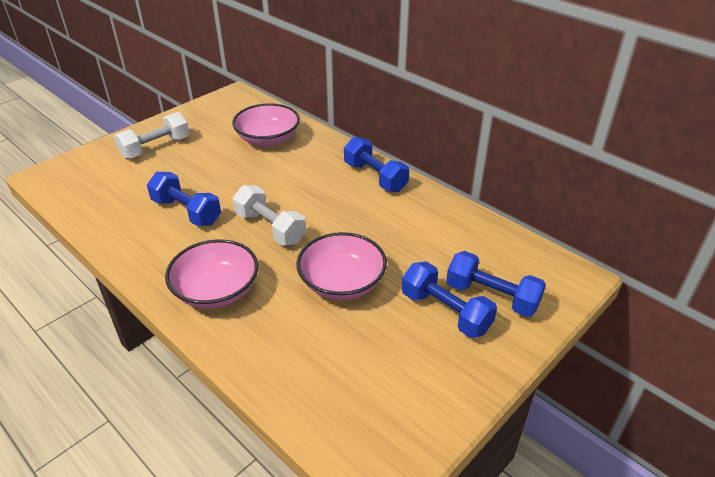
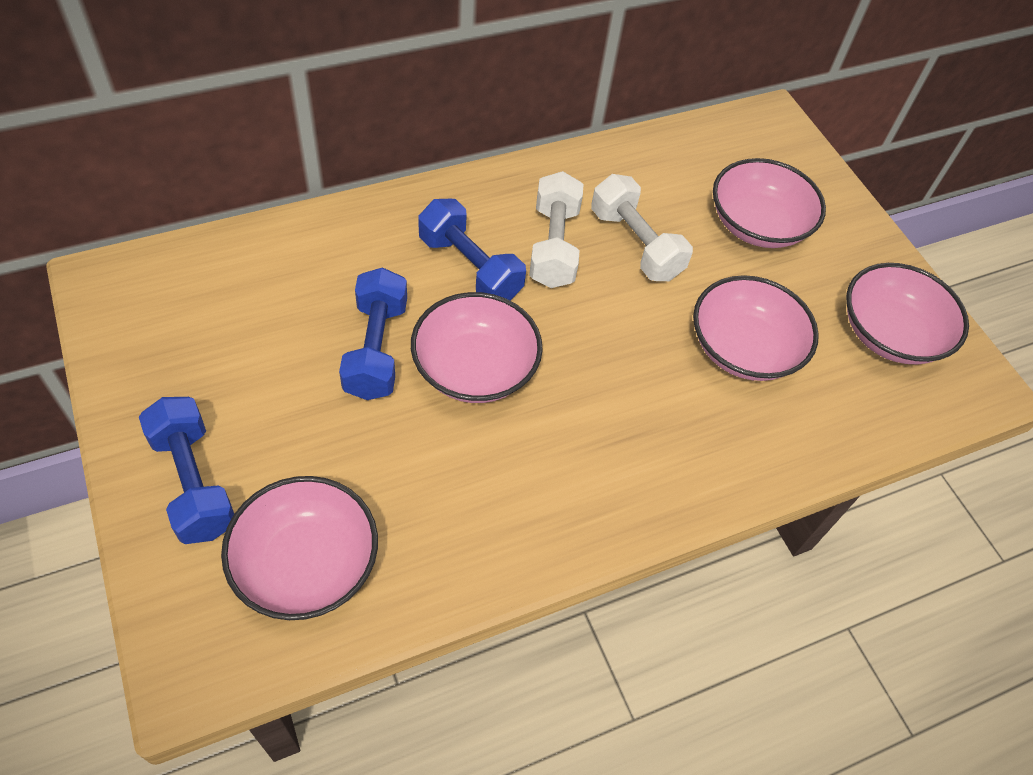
blue dumbbell: 4 -> 3
pink bowl: 3 -> 5

